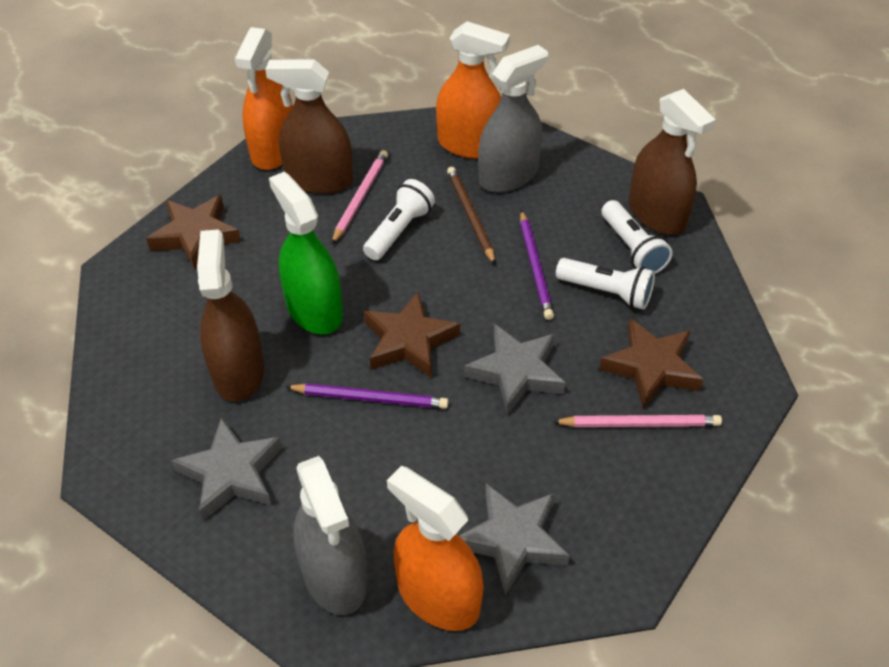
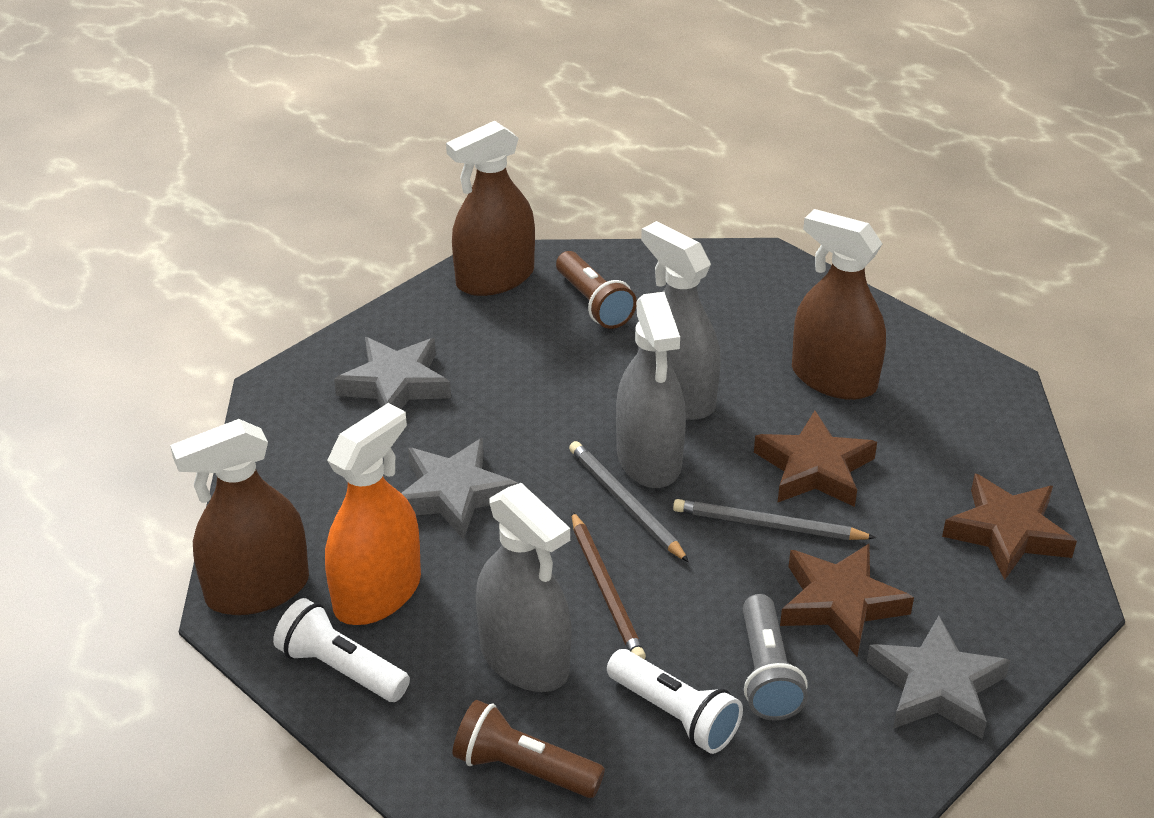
brown flashlight: 0 -> 2
green spray bottle: 1 -> 0
grey flashlight: 0 -> 1
grey pencil: 0 -> 2
grey spray bottle: 2 -> 3
orange spray bottle: 3 -> 1
pink pencil: 2 -> 0
purple pencil: 2 -> 0
white flashlight: 3 -> 2

